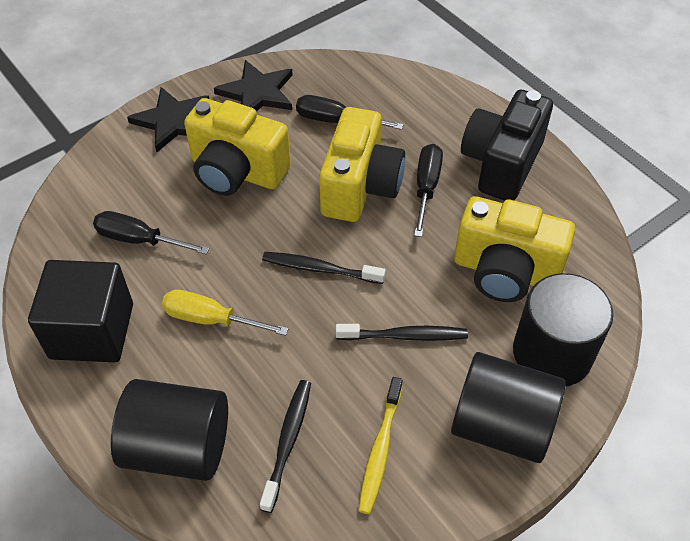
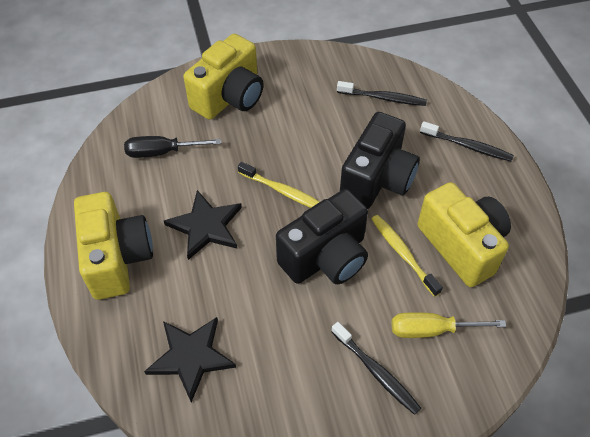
black camera: 1 -> 2
black cube: 1 -> 0
black cylinder: 3 -> 0
black screwdriver: 3 -> 1
yellow toothbrush: 1 -> 2

